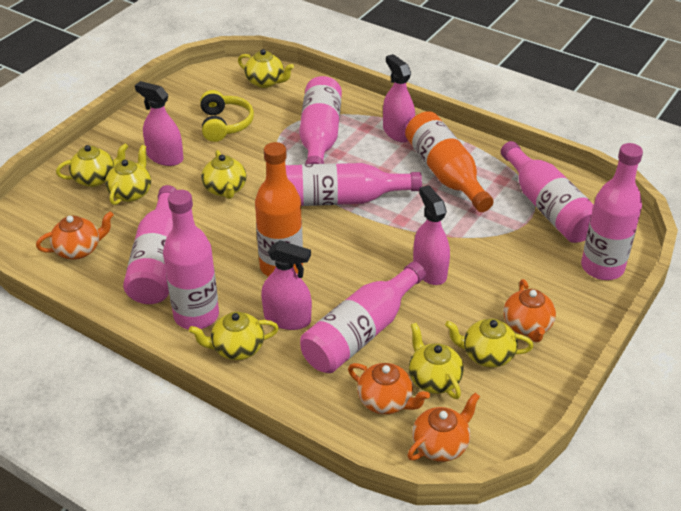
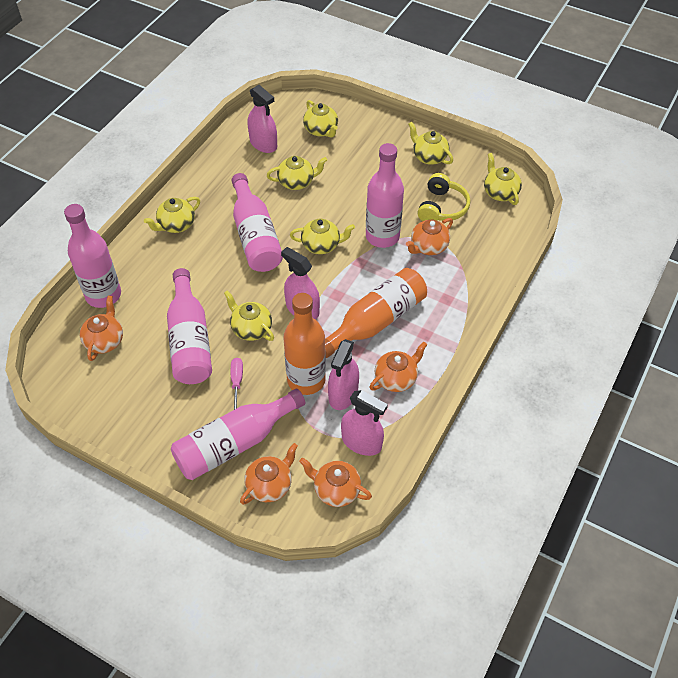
orange teapot: 4 -> 5
pink bottle: 7 -> 5
pink screwdriver: 0 -> 1

